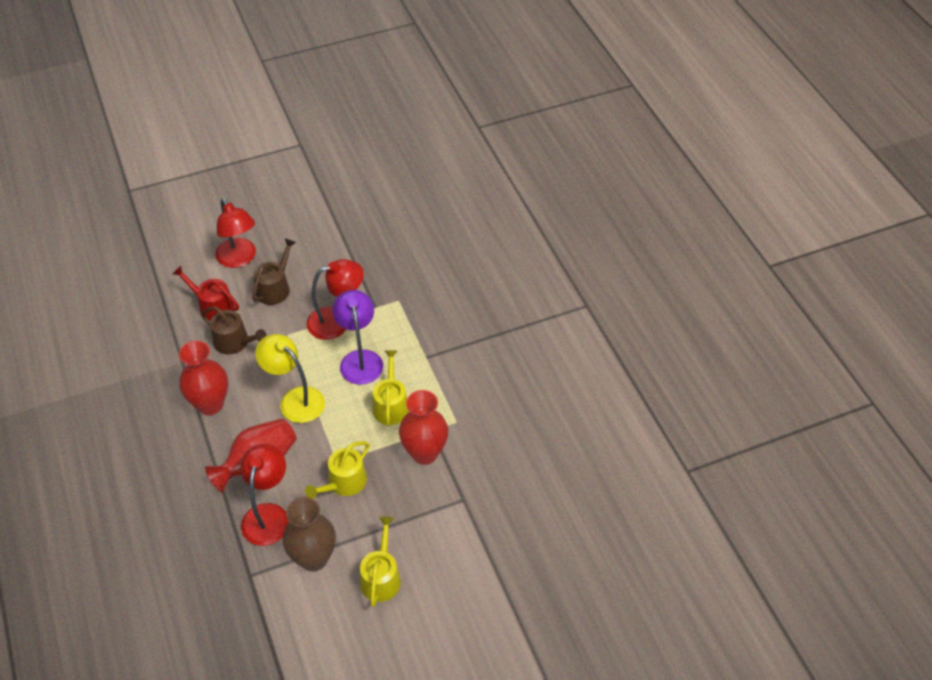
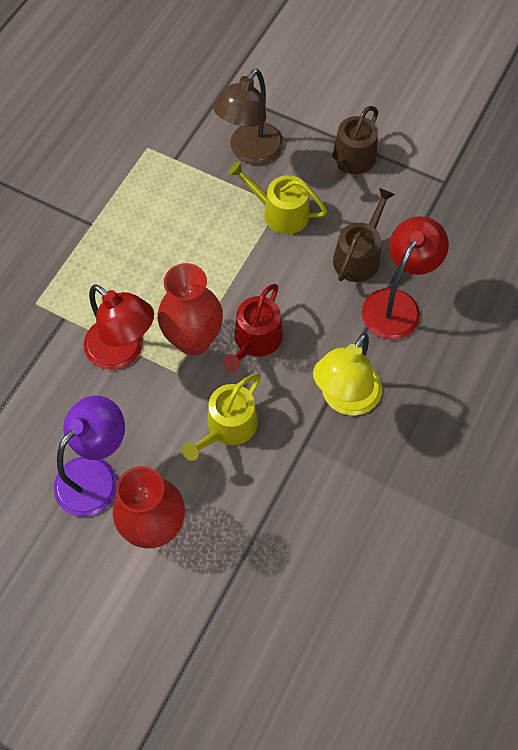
brown lamp: 0 -> 1
brown vase: 1 -> 0
red lamp: 3 -> 2
red vase: 3 -> 2
yellow watering can: 3 -> 2

